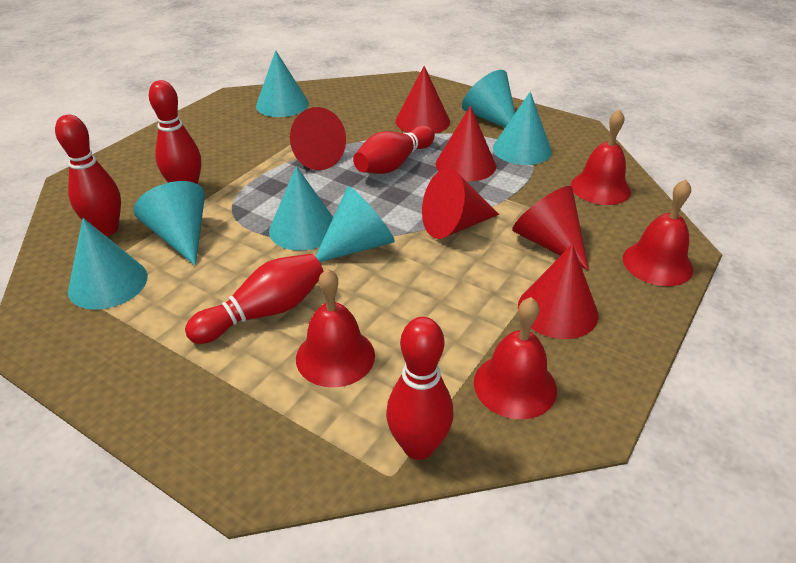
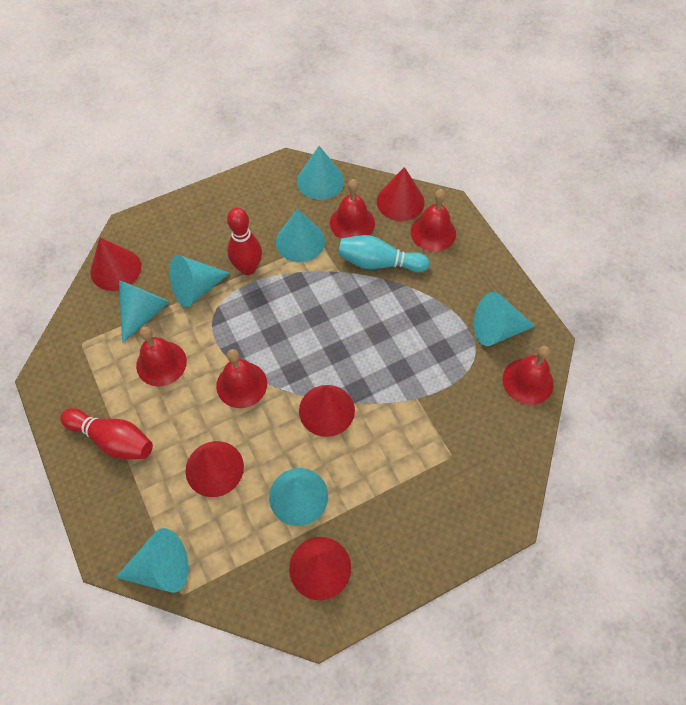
red bell: 4 -> 5
red bowling pin: 5 -> 2
red cone: 6 -> 5
turquoise bowling pin: 0 -> 1

